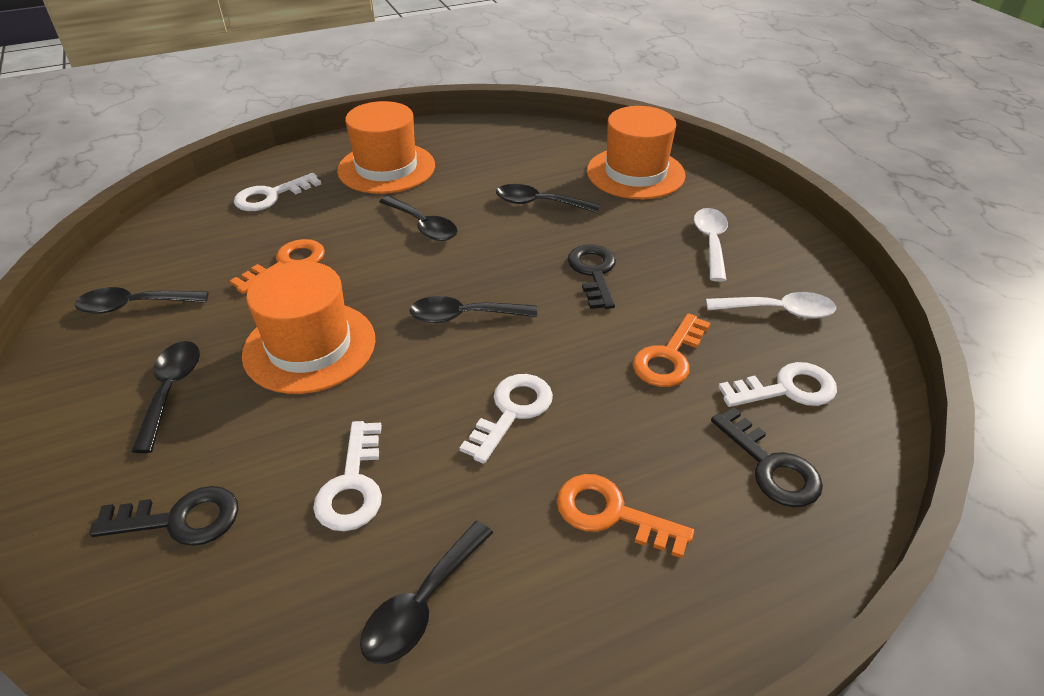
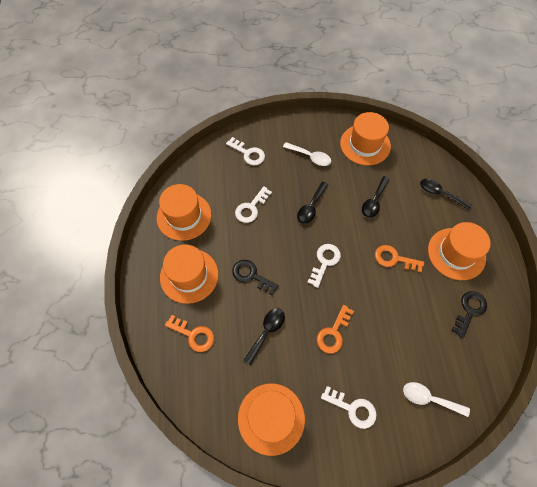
black key: 3 -> 2
black spoon: 6 -> 4
orange hat: 3 -> 5

